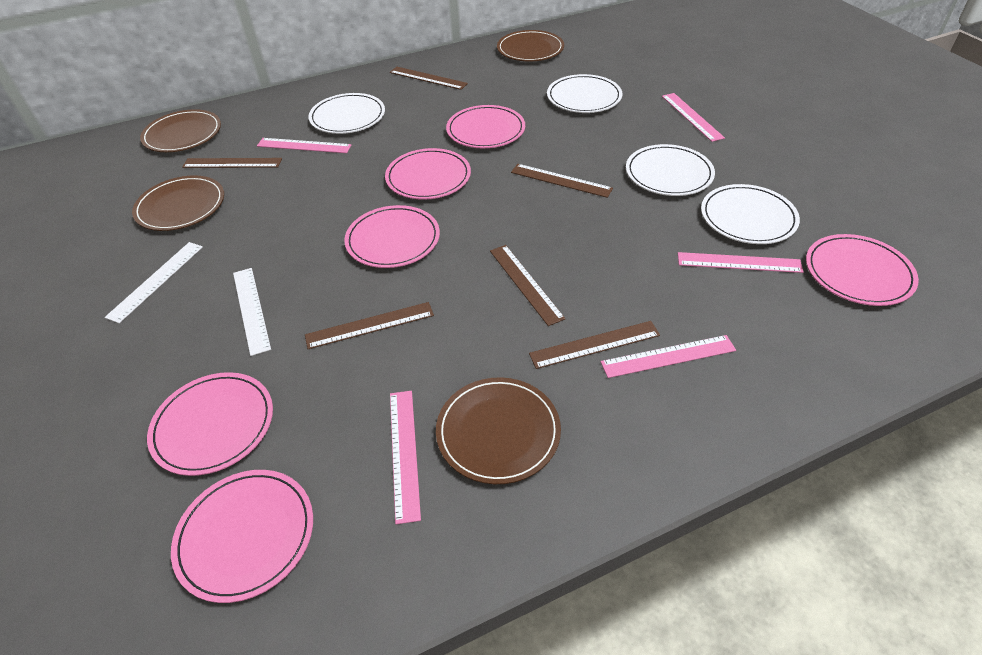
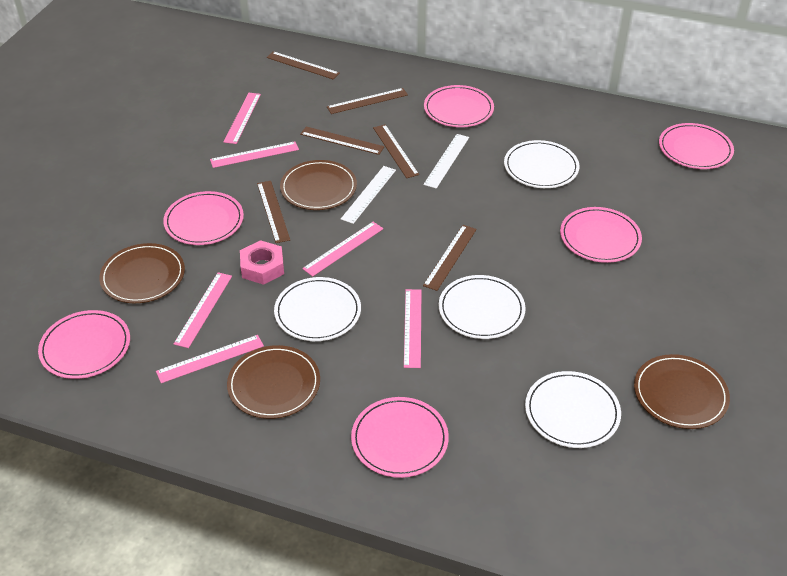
pink nut: 0 -> 1
pink ruler: 5 -> 6

